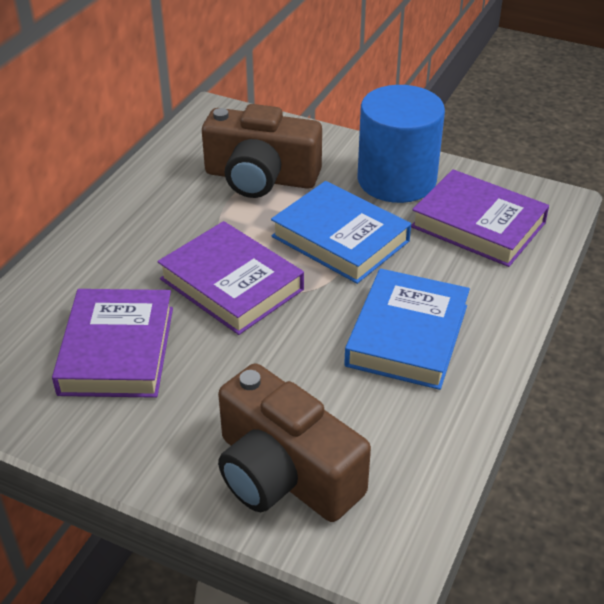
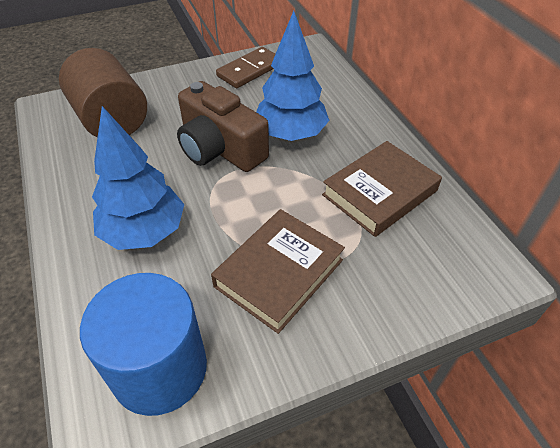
blue book: 2 -> 0
blue tree: 0 -> 2
brown book: 0 -> 2
brown camera: 2 -> 1
brown cylinder: 0 -> 1
brown domino: 0 -> 1
purple book: 3 -> 0

